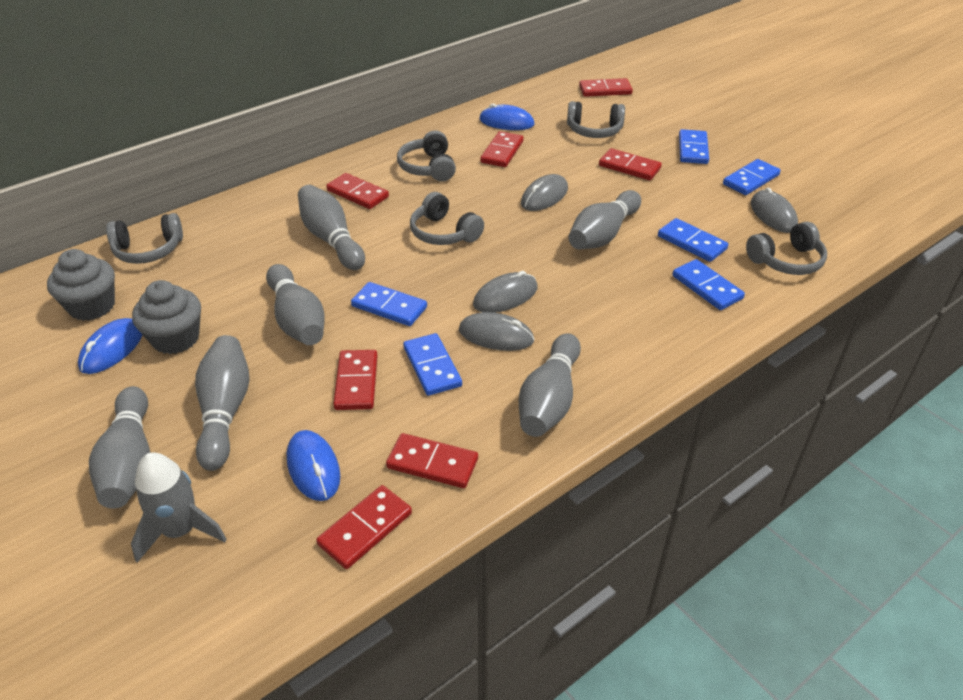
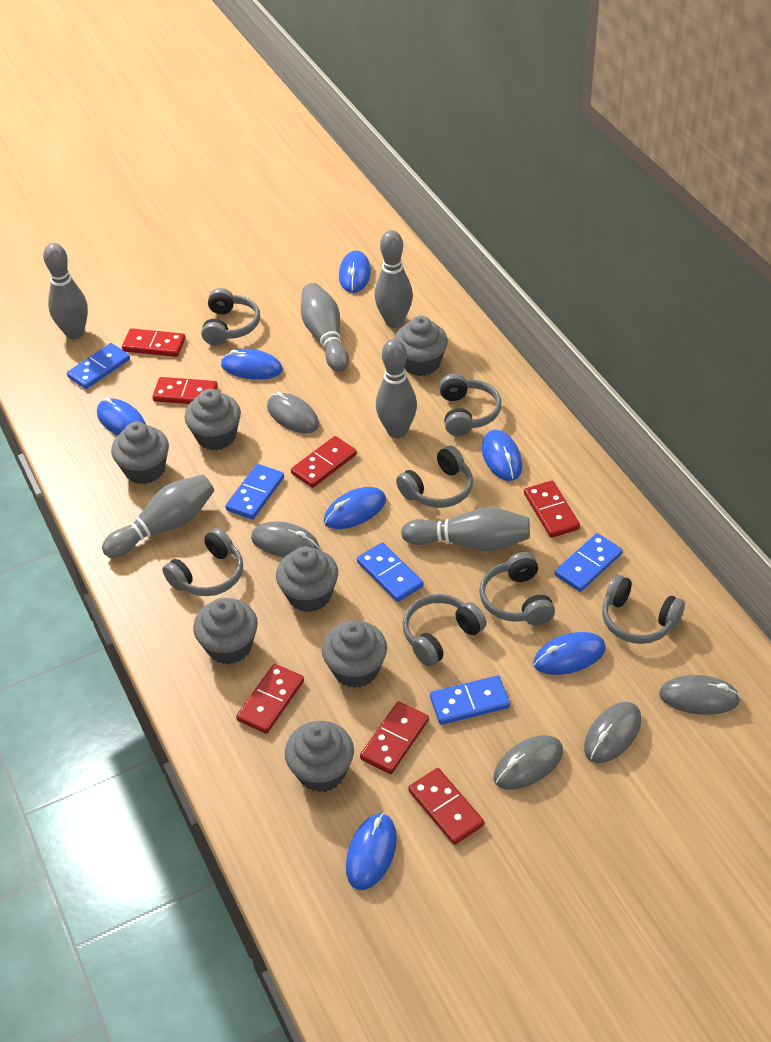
blue domino: 6 -> 5
blue mouse: 3 -> 7
grey cupcake: 2 -> 7
grey headphones: 5 -> 7
grey mouse: 4 -> 5
grey rocket: 1 -> 0

